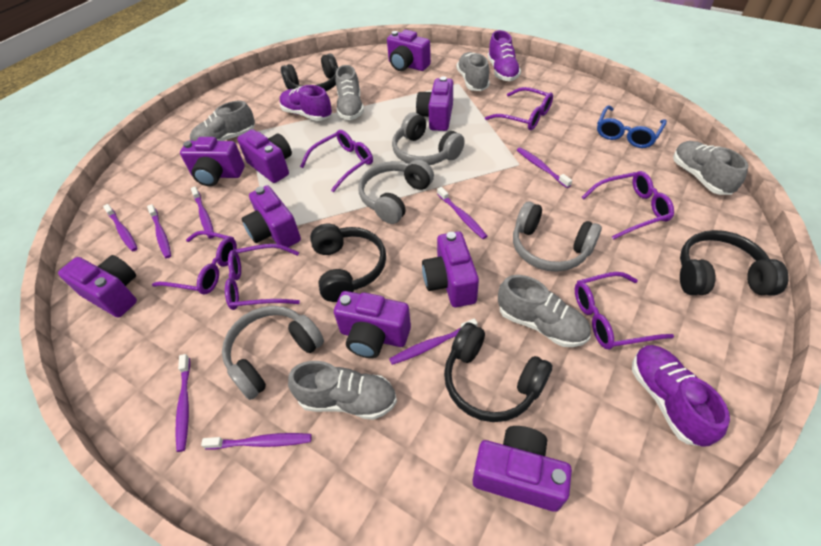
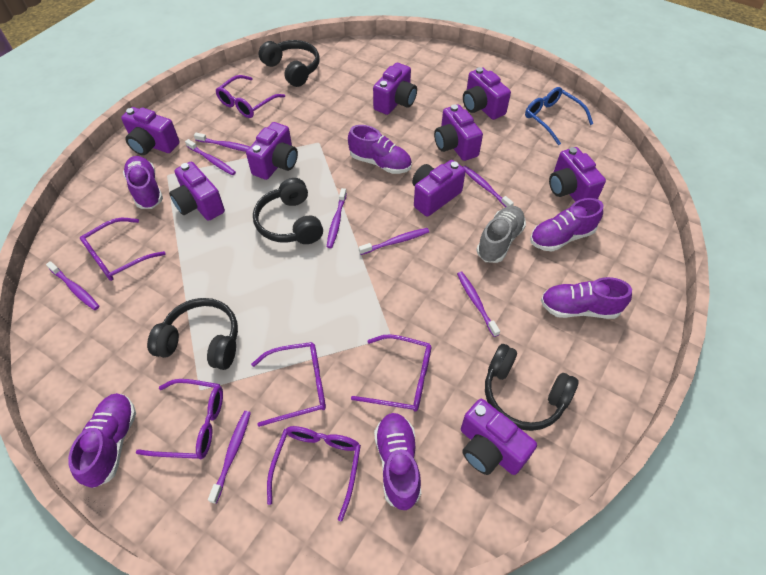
grey headphones: 4 -> 0
grey shoe: 6 -> 1
purple shoe: 3 -> 6

